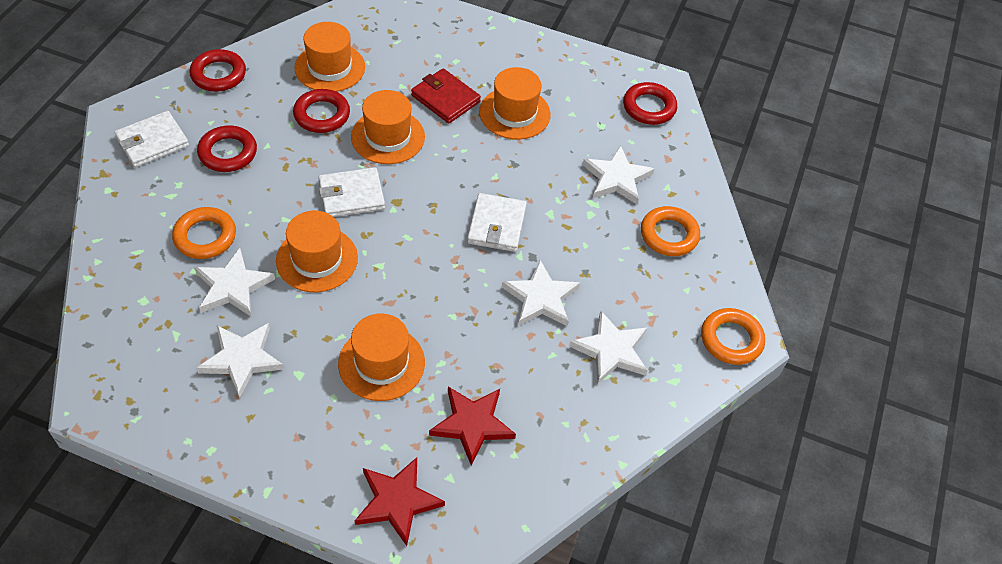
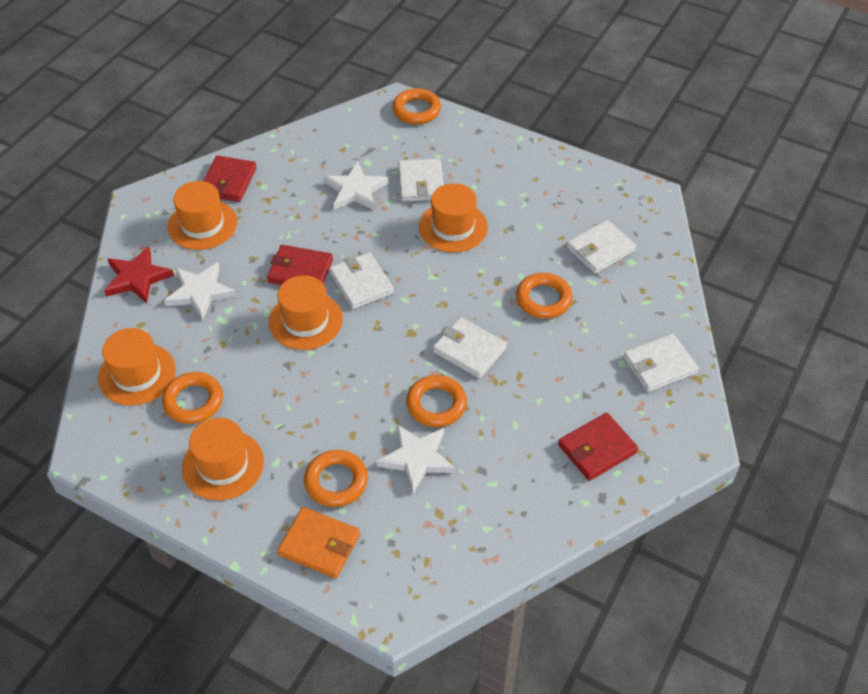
orange ring: 3 -> 5
orange wallet: 0 -> 1
red ring: 4 -> 0
red star: 2 -> 1
red wallet: 1 -> 3
white star: 5 -> 3
white wallet: 3 -> 5

